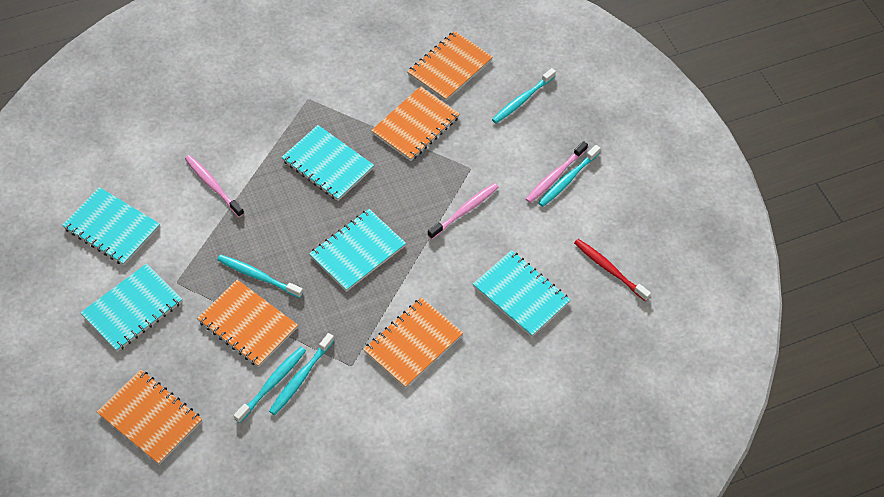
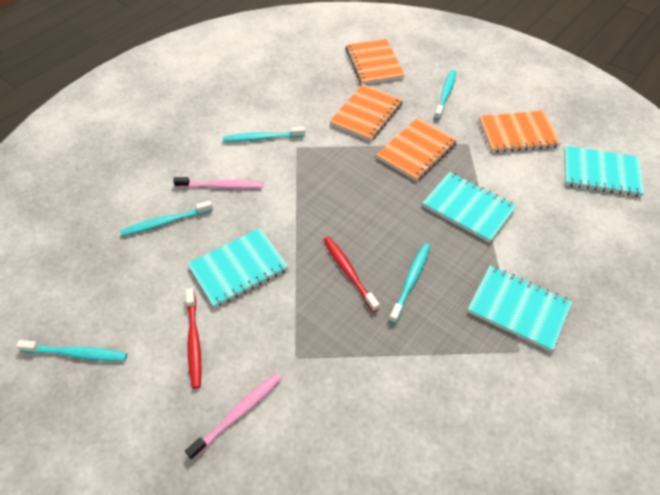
orange notebook: 5 -> 4
pink toothbrush: 3 -> 2
red toothbrush: 1 -> 2
turquoise notebook: 5 -> 4

